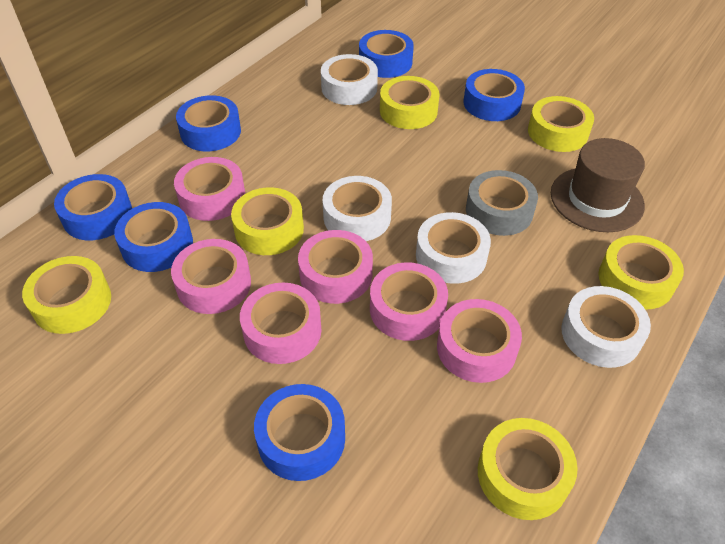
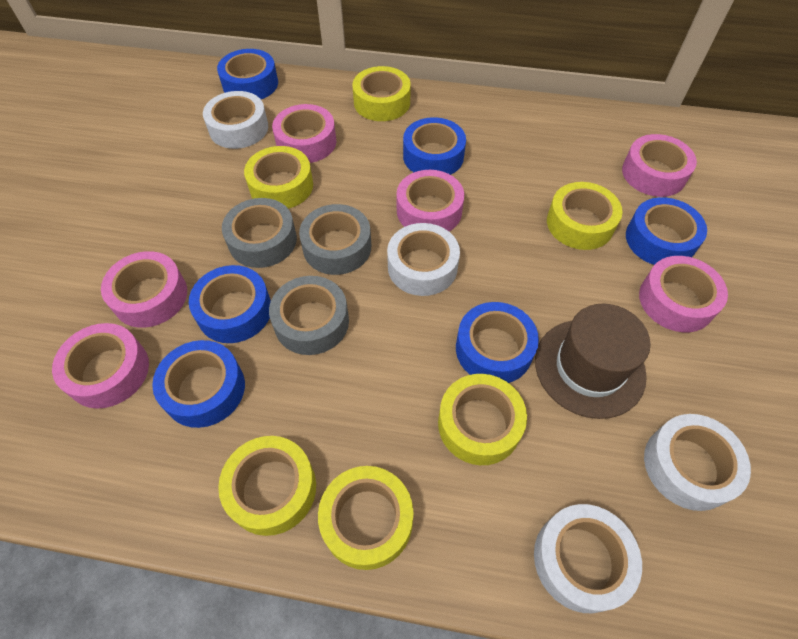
grey tape: 1 -> 3

